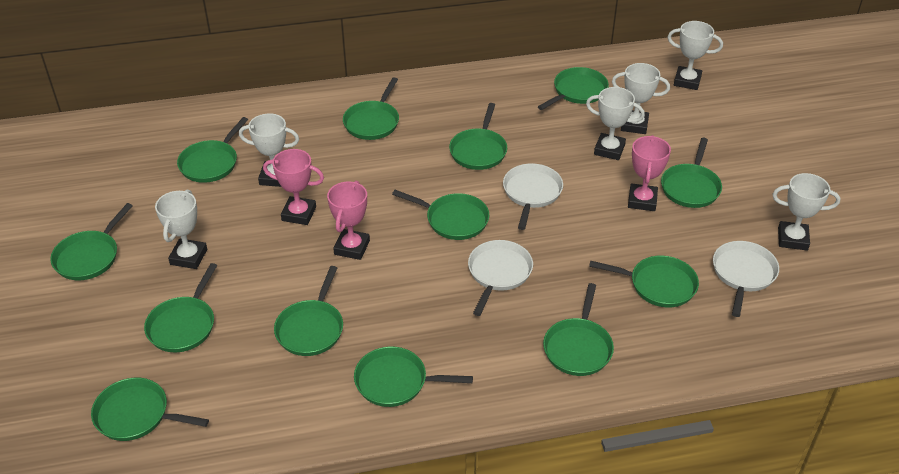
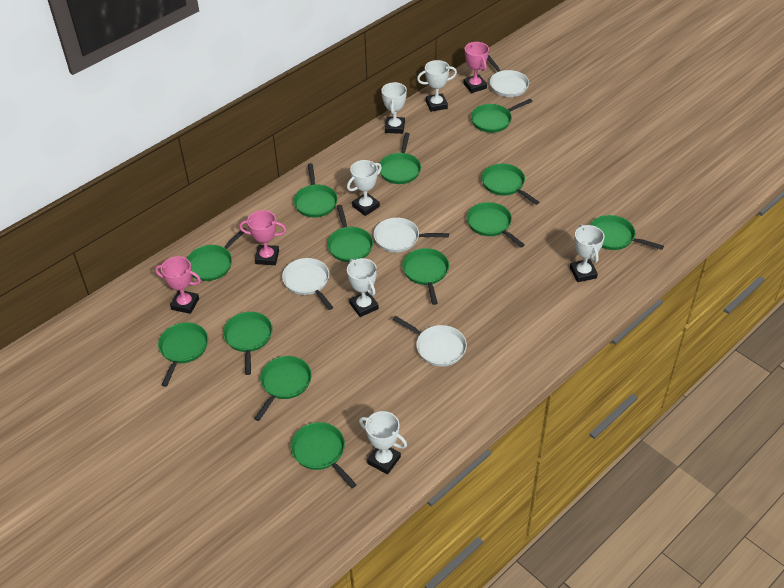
white pan: 3 -> 4

